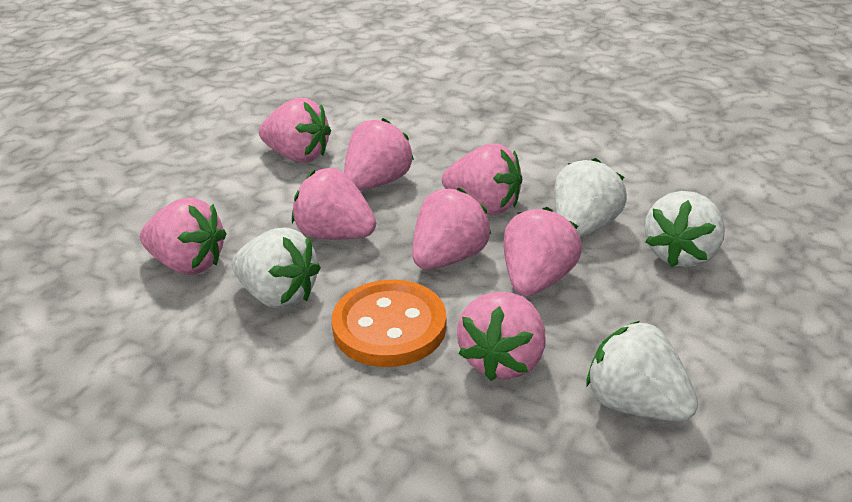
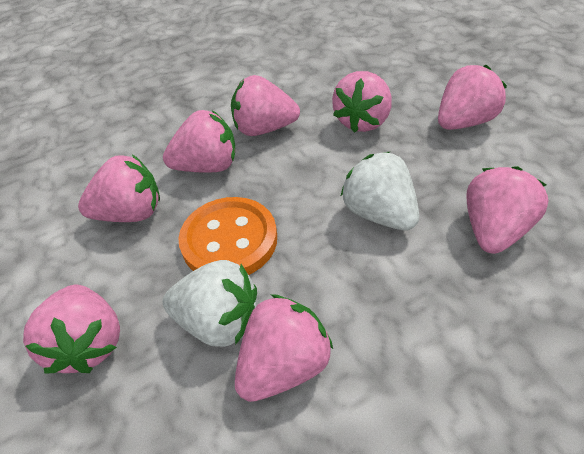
white strawberry: 4 -> 2

